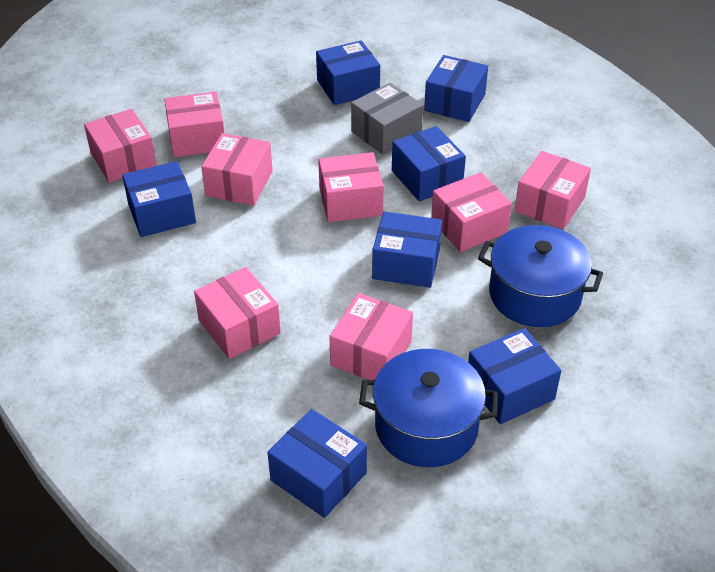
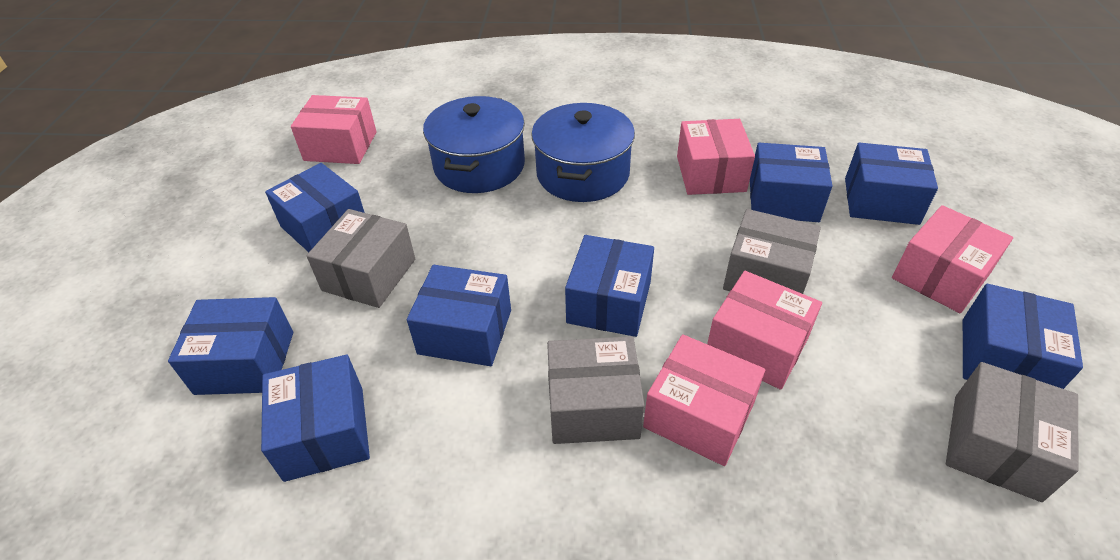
blue box: 7 -> 8
grey box: 1 -> 4
pink box: 8 -> 5

